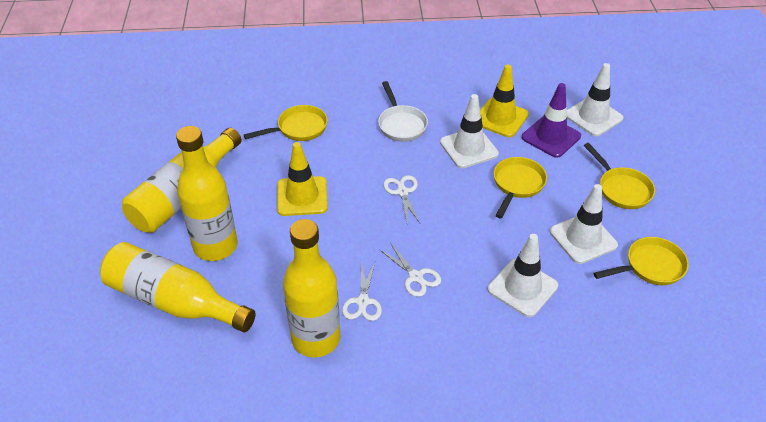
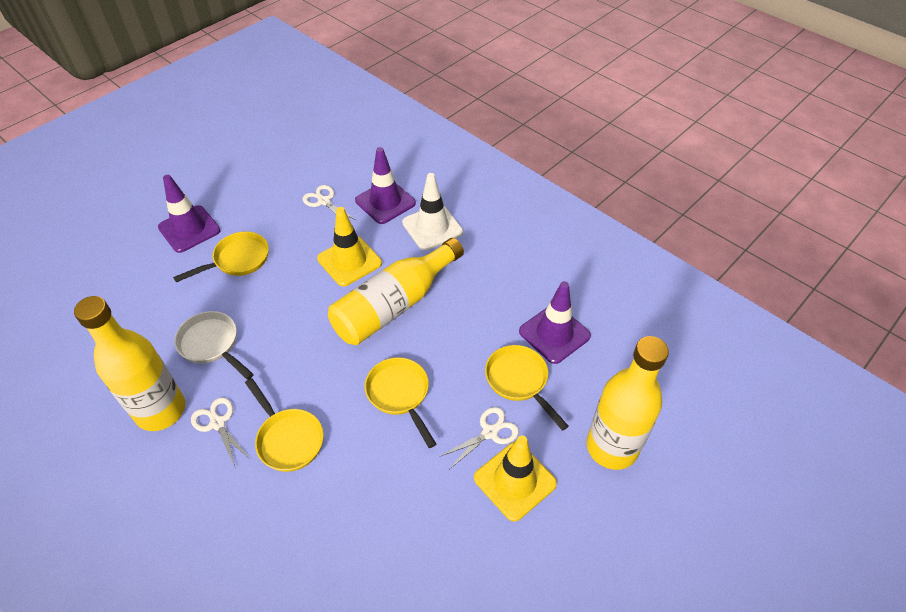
purple traffic cone: 1 -> 3
white traffic cone: 4 -> 1
yellow bottle: 4 -> 3

